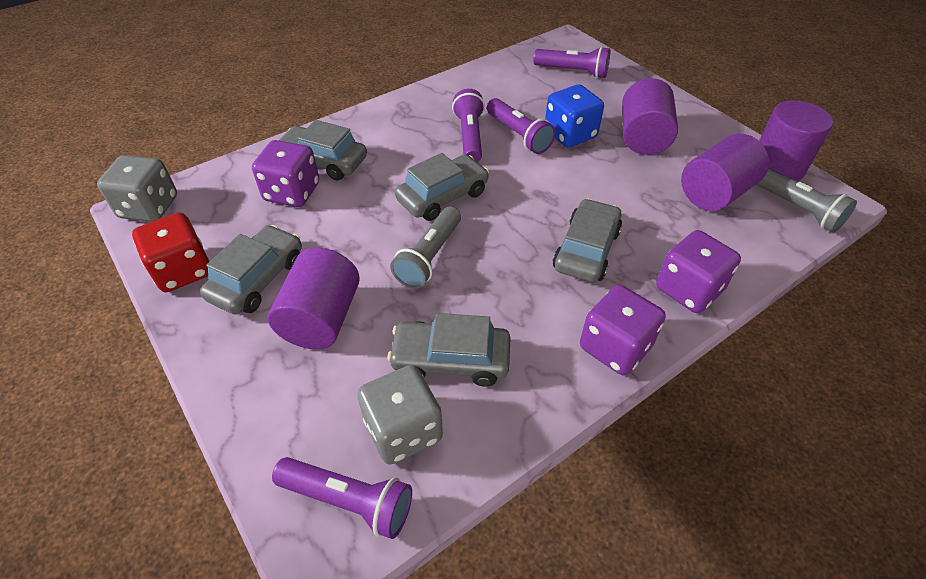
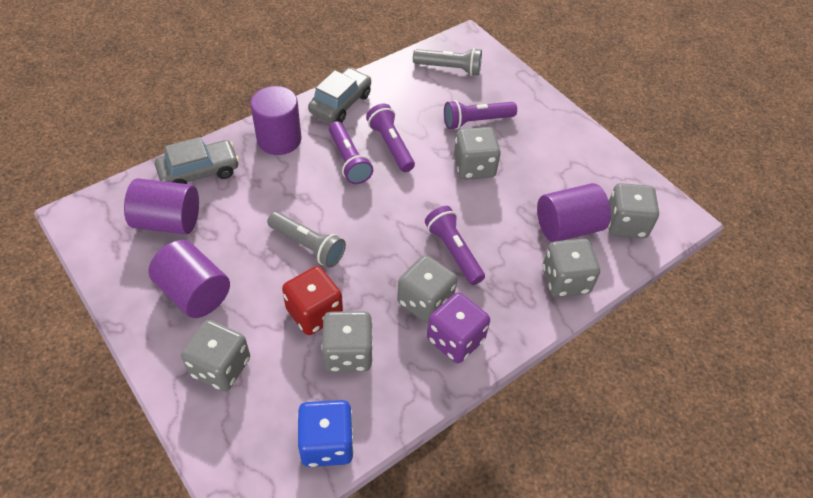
grey car: 5 -> 2
grey dice: 2 -> 6
purple dice: 3 -> 1

